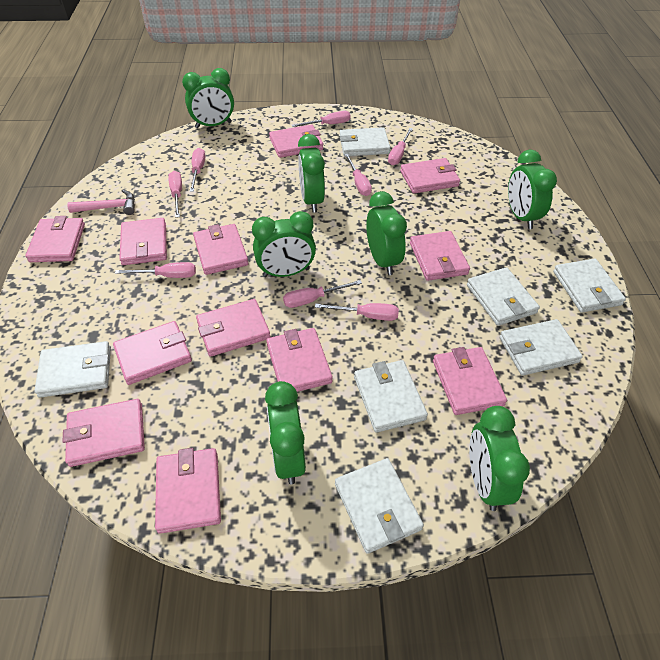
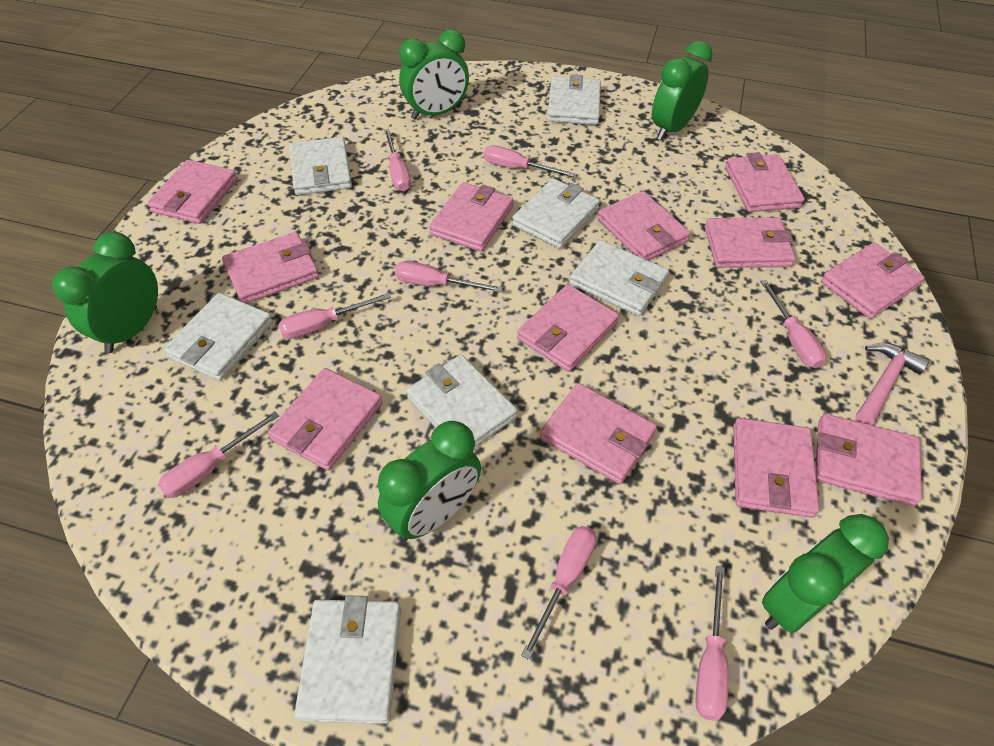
green clock: 7 -> 5

